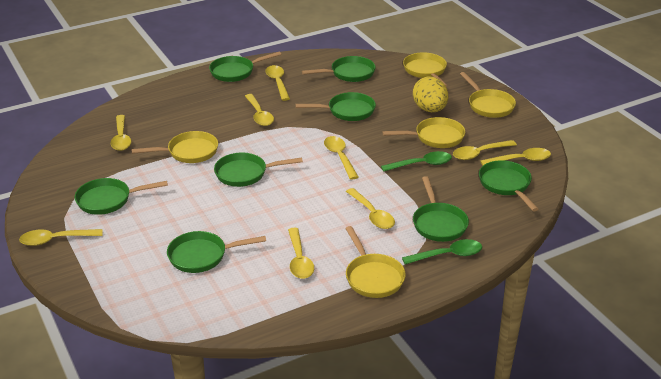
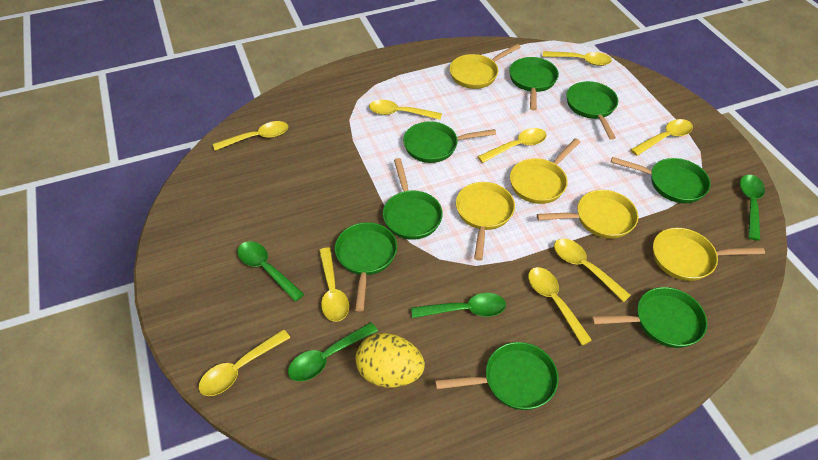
green spoon: 2 -> 4

